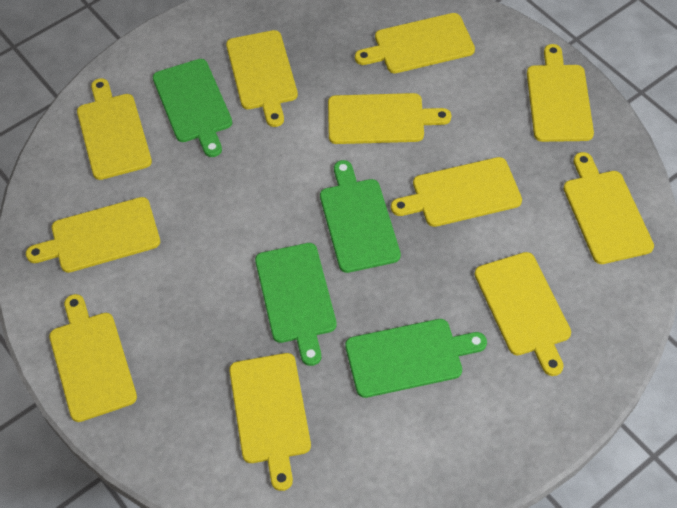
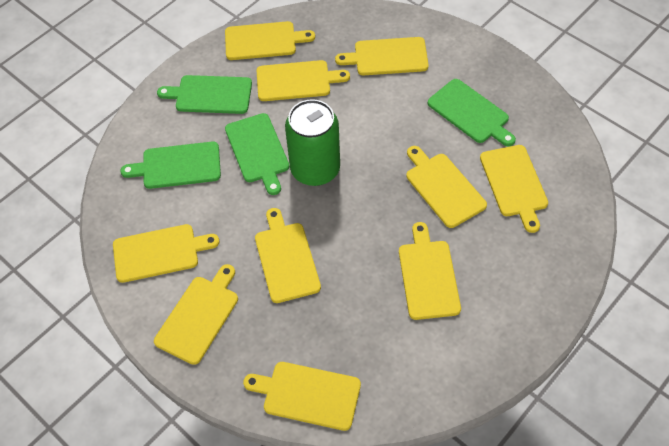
green can: 0 -> 1
yellow cutting board: 11 -> 10

